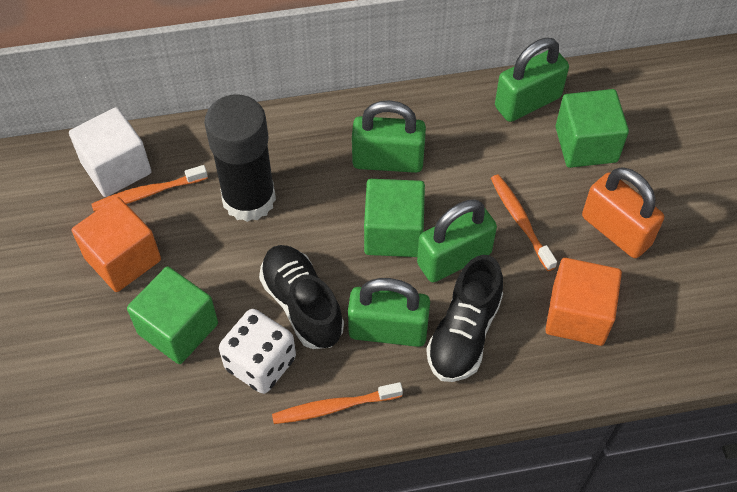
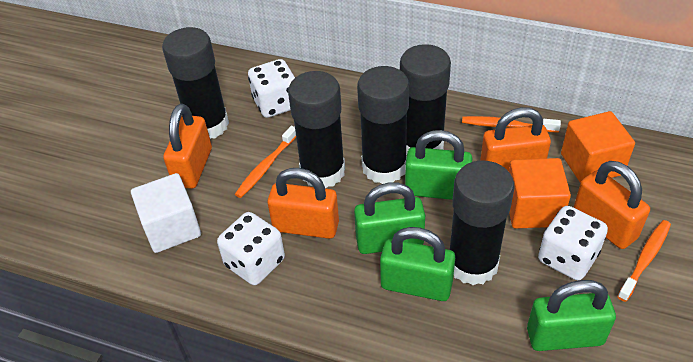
black glue stick: 1 -> 5
black shoe: 2 -> 0
green cube: 3 -> 0
orange padlock: 1 -> 4
white dice: 1 -> 3

